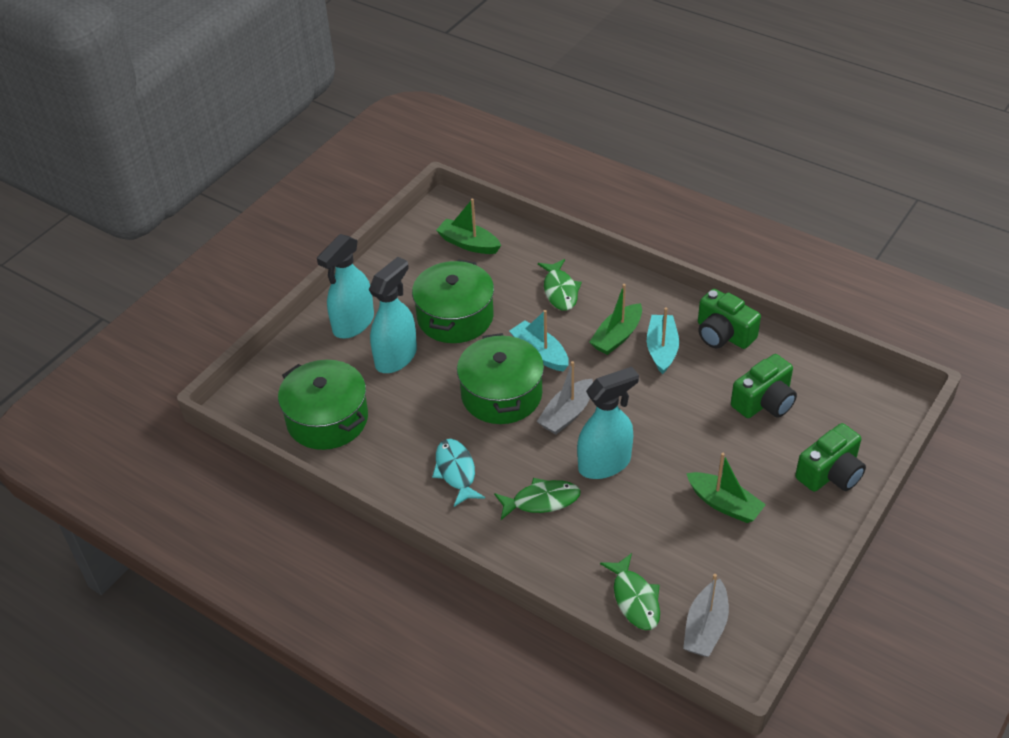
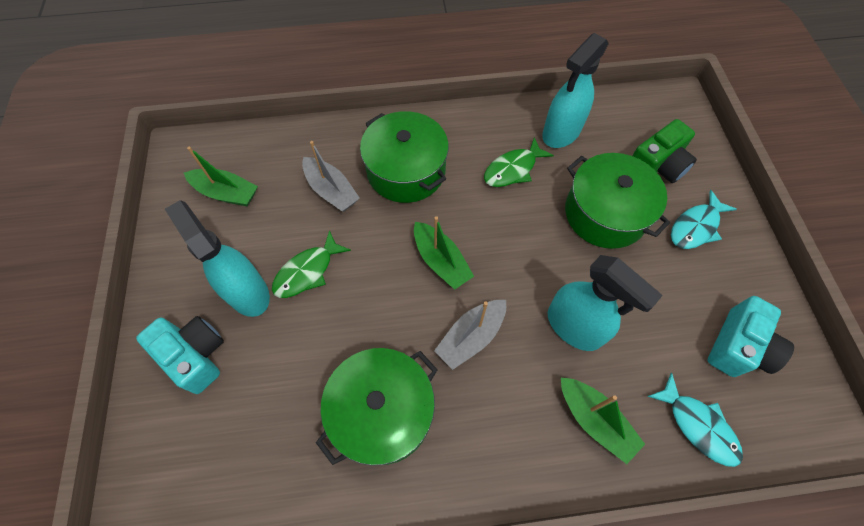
green camera: 3 -> 1
green fish: 3 -> 2
turquoise boat: 2 -> 0
turquoise camera: 0 -> 2
turquoise fish: 1 -> 2

